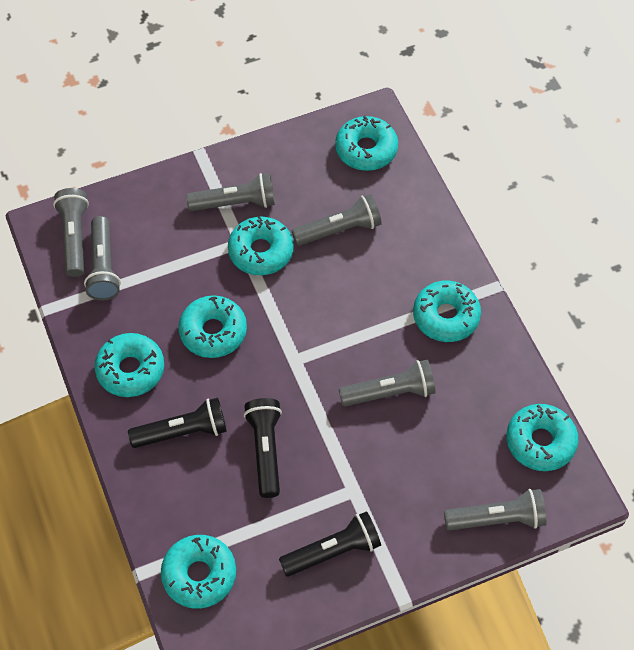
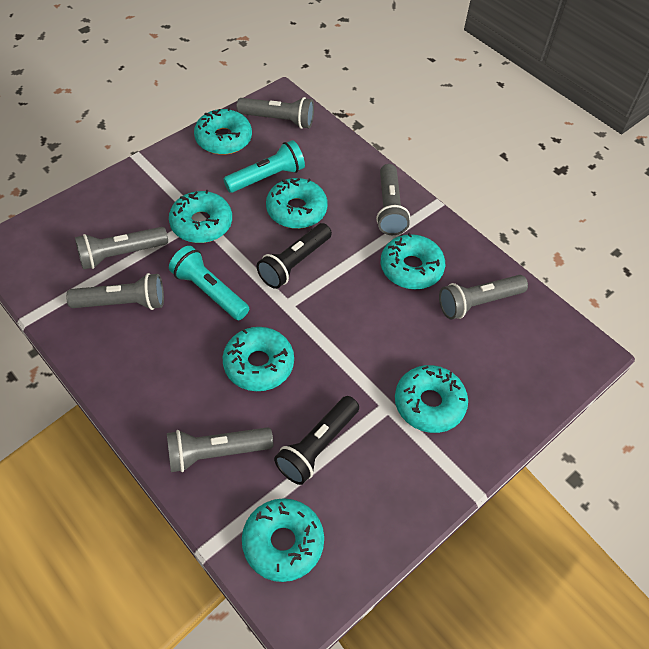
black flashlight: 3 -> 2
turquoise flashlight: 0 -> 2

